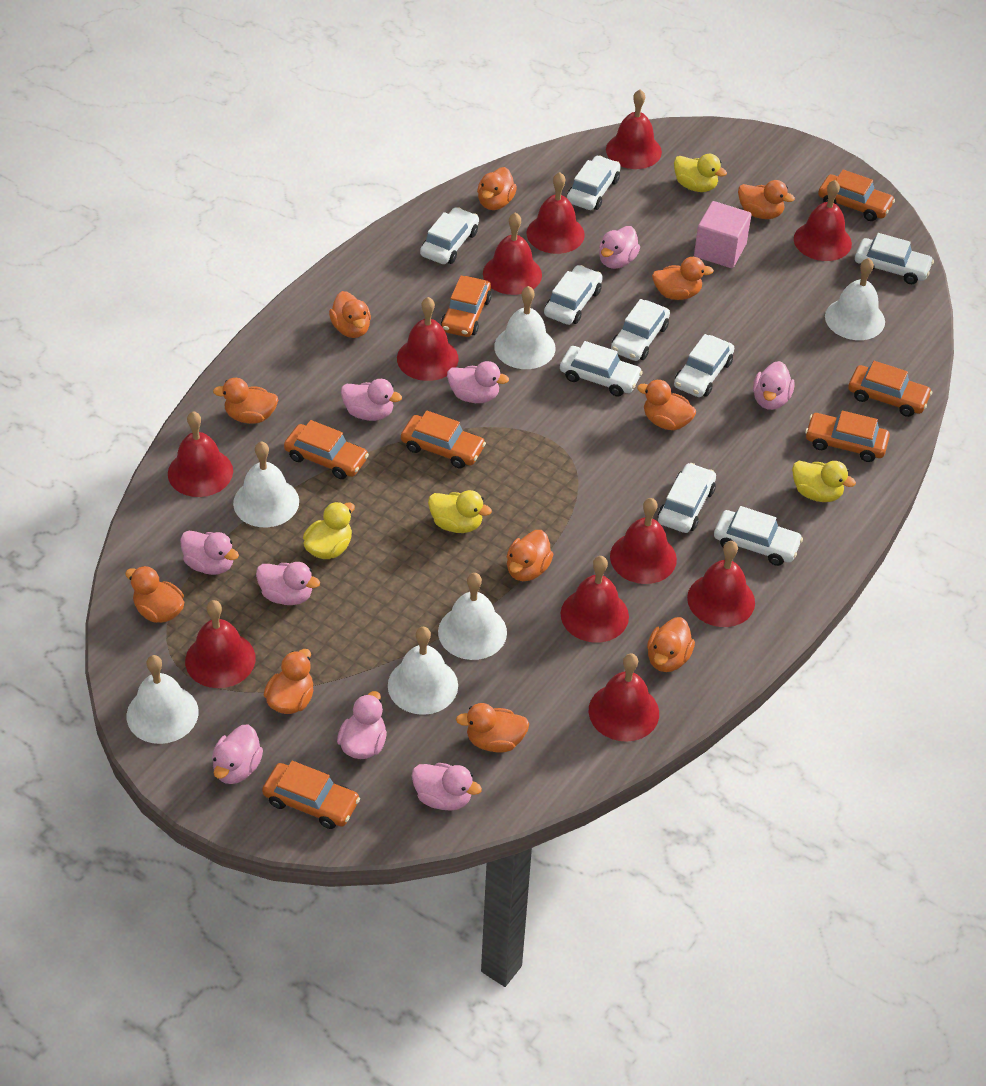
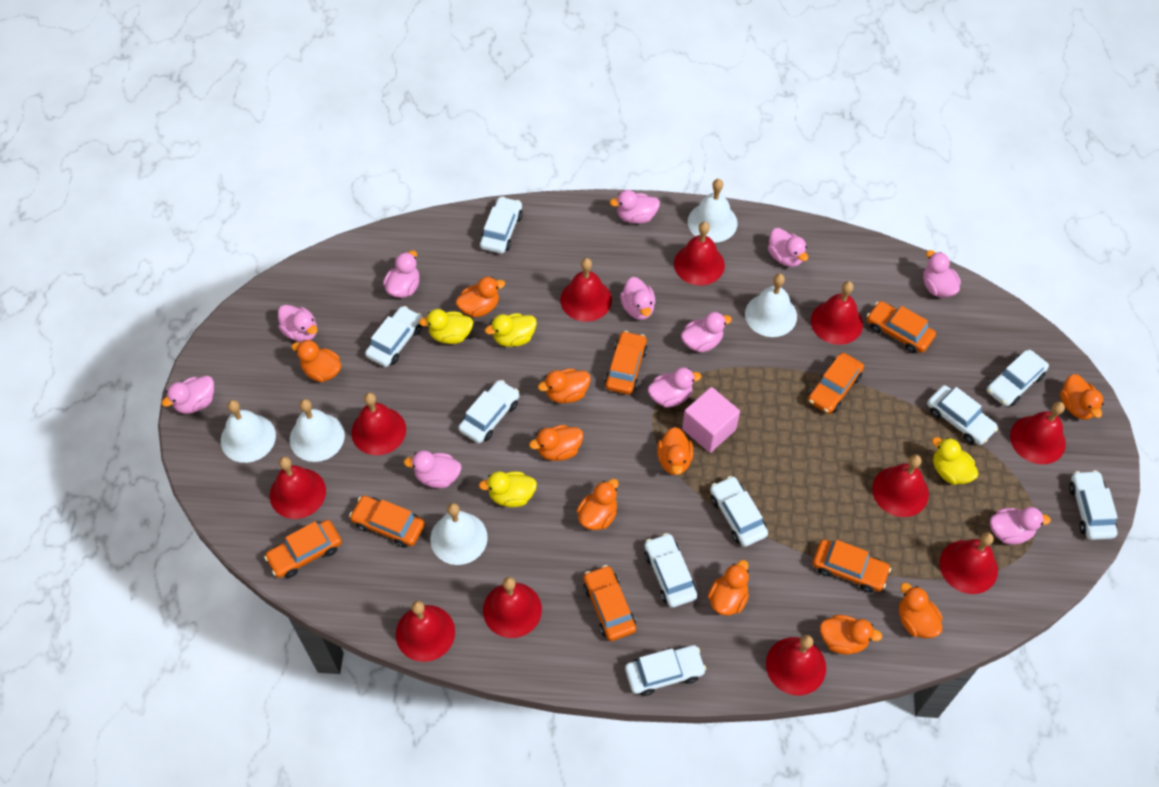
orange duck: 11 -> 10
pink duck: 9 -> 11
white bell: 6 -> 5

